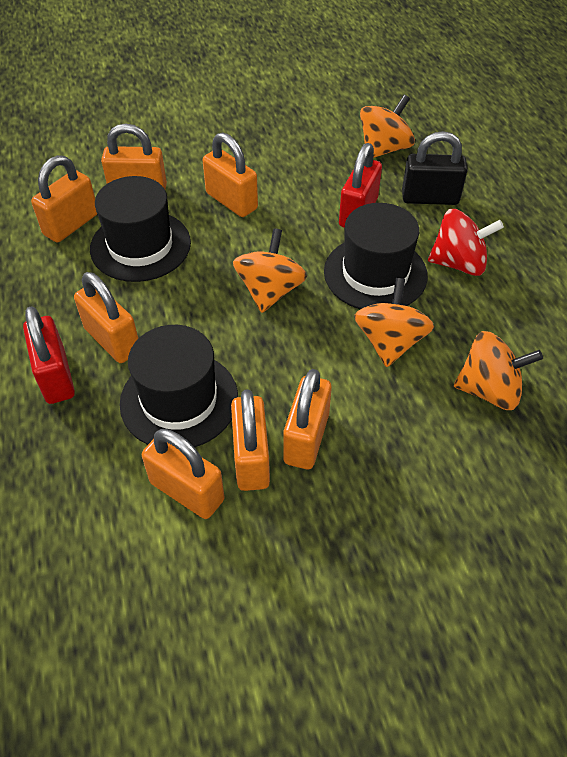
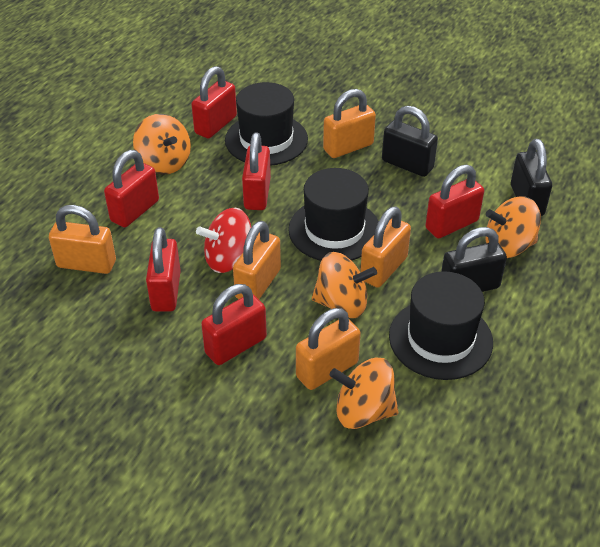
black padlock: 1 -> 3
orange padlock: 7 -> 5
red padlock: 2 -> 6

